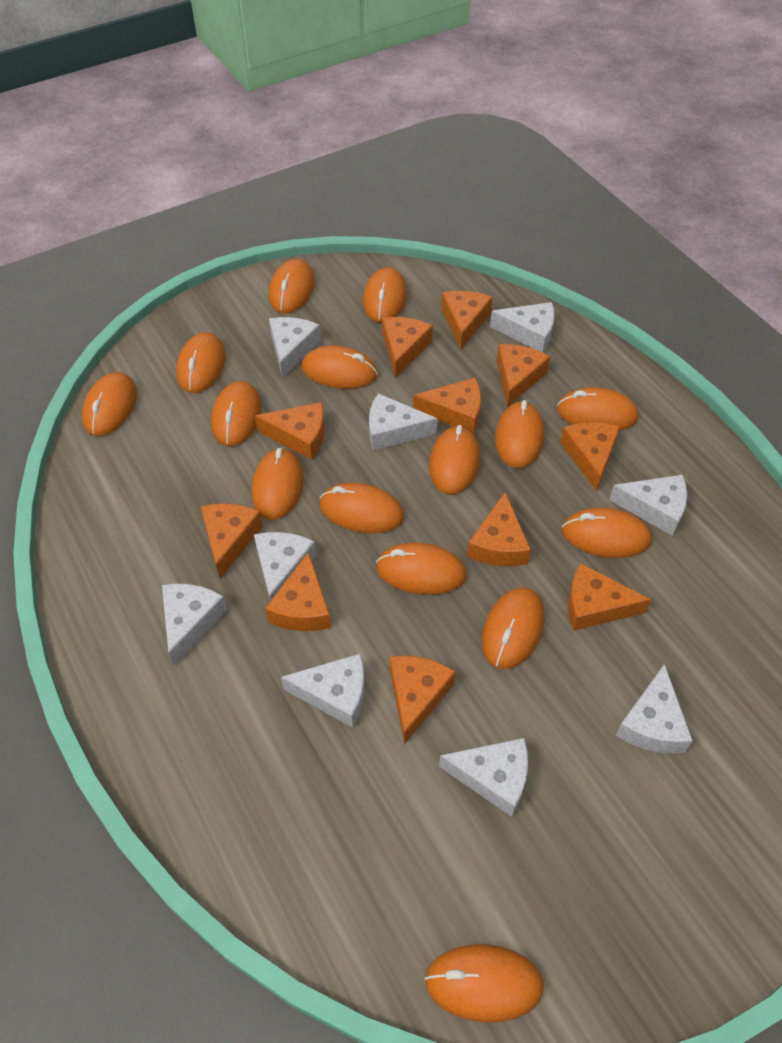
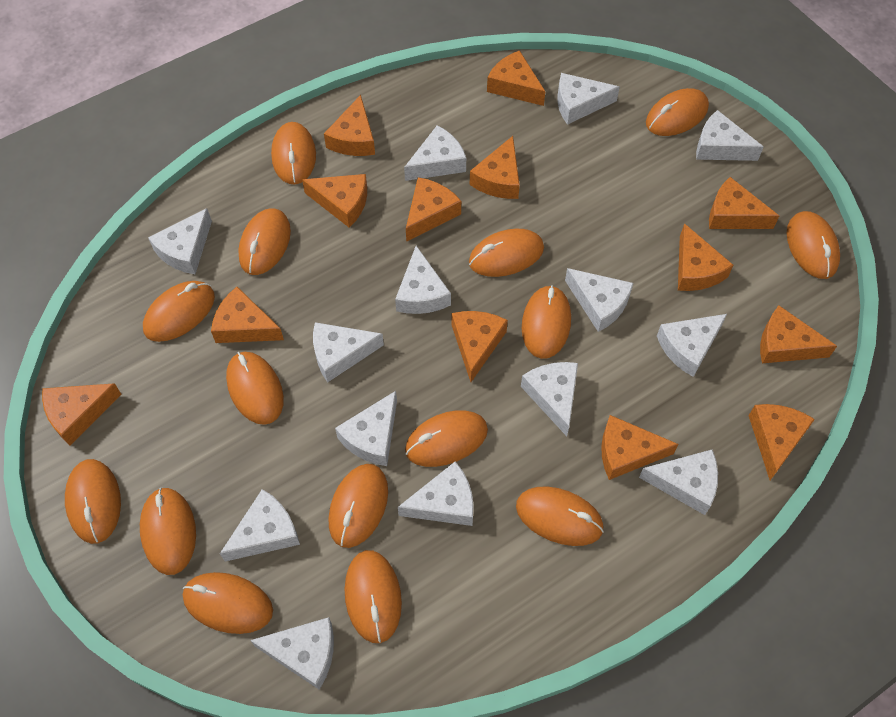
orange cheese: 11 -> 13
white cheese: 9 -> 14

